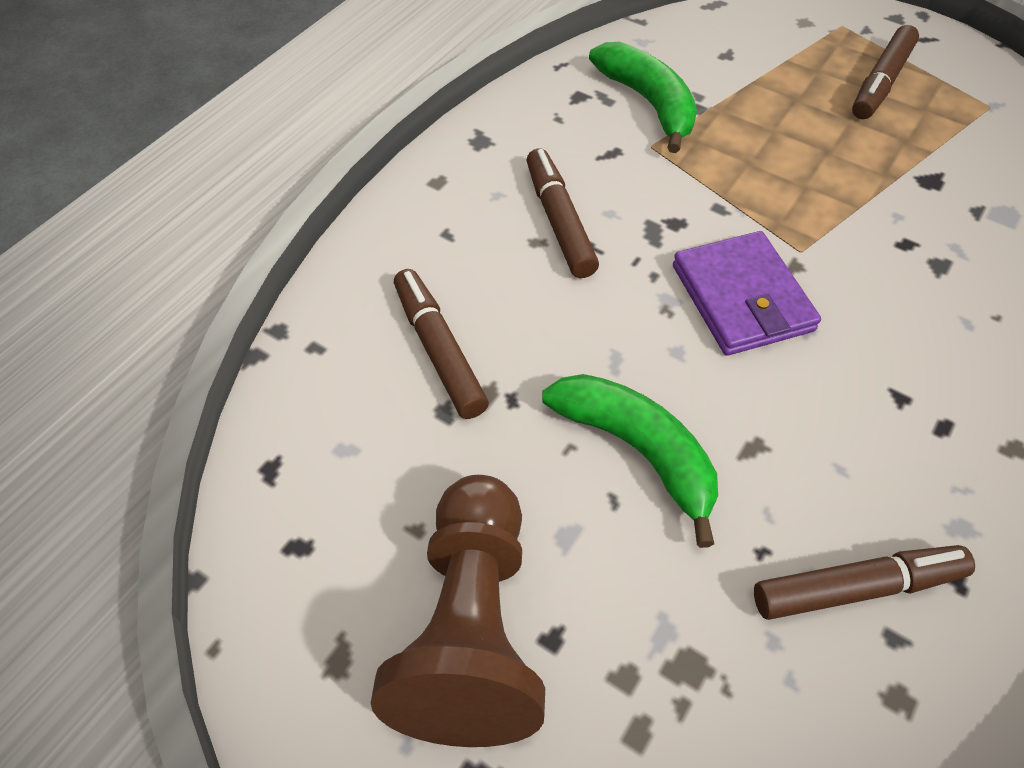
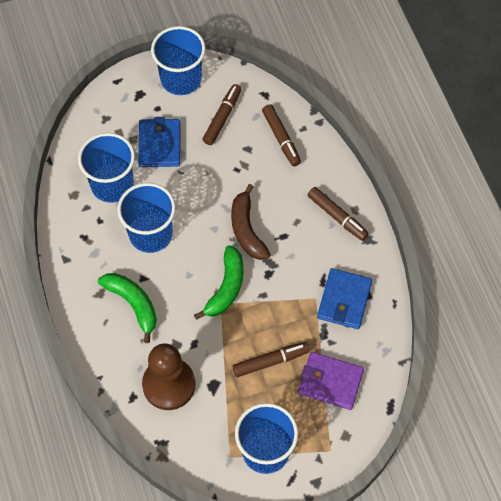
blue cup: 0 -> 4
blue wallet: 0 -> 2
brown banana: 0 -> 1

